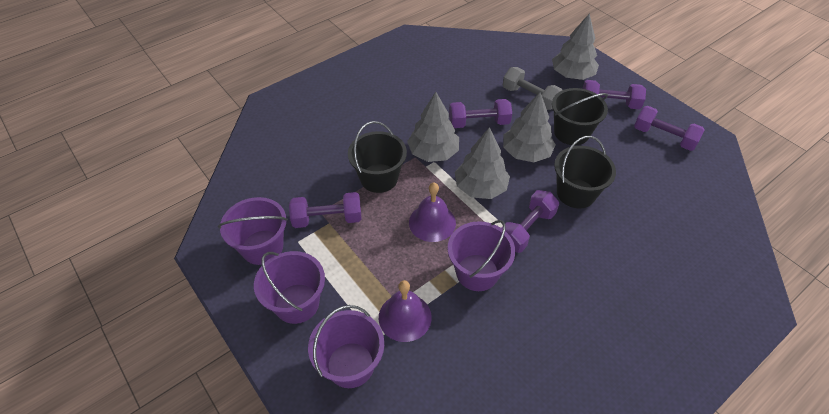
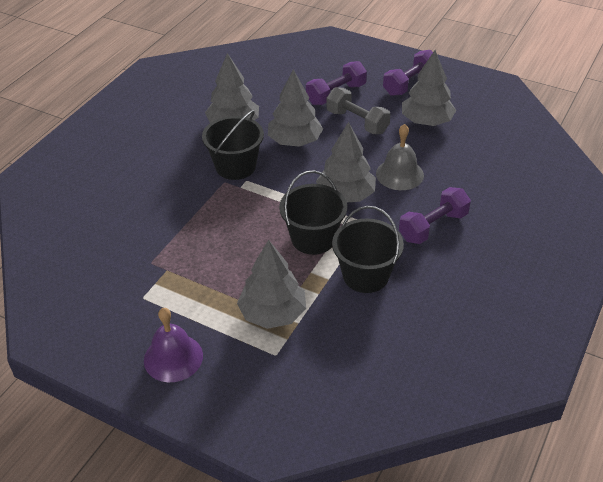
grey bell: 0 -> 1
grey tree: 4 -> 5
purple bell: 2 -> 1
purple bucket: 4 -> 0
purple dumbbell: 5 -> 3

